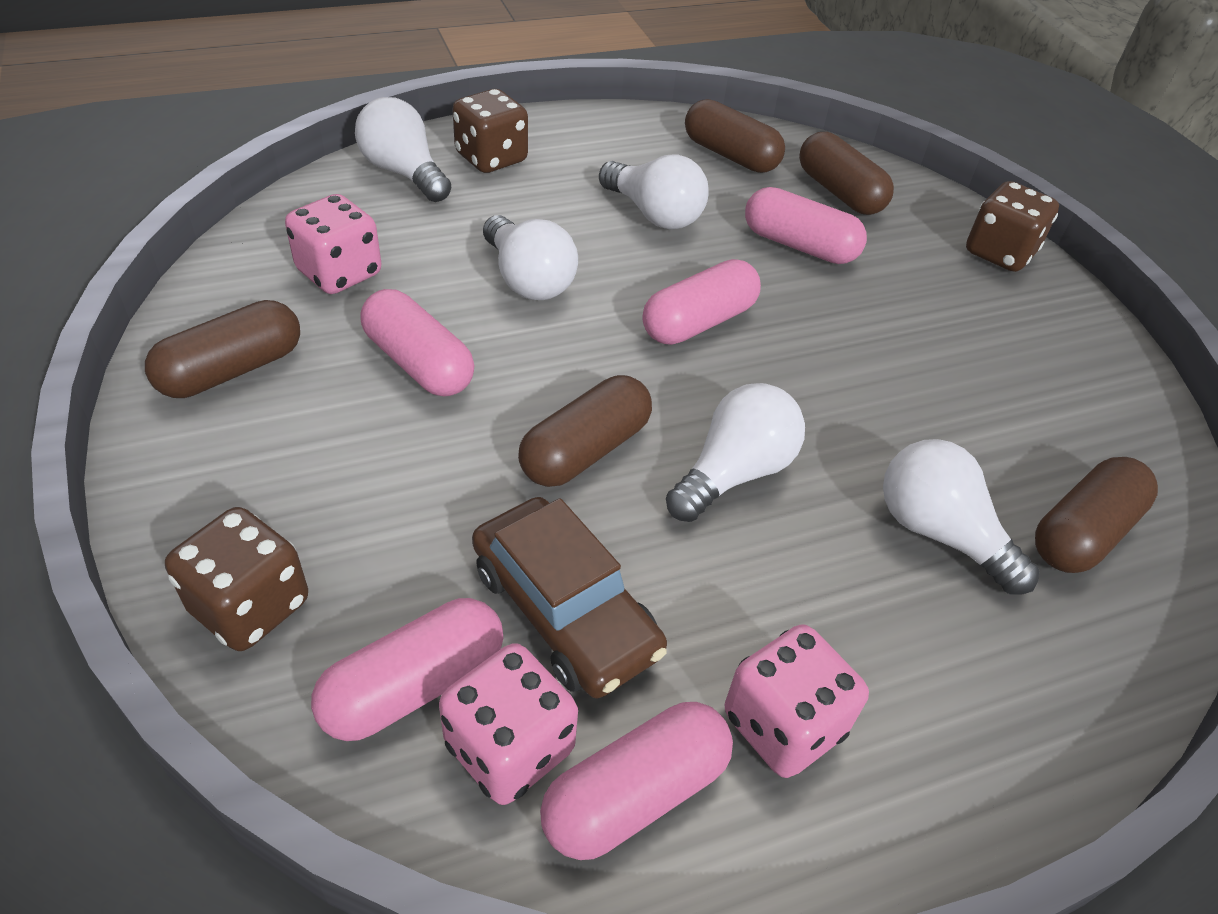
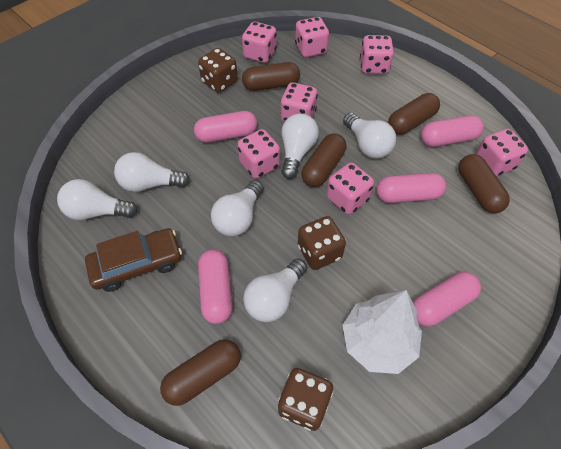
pink dice: 3 -> 7
white light bulb: 5 -> 6
white tree: 0 -> 1

